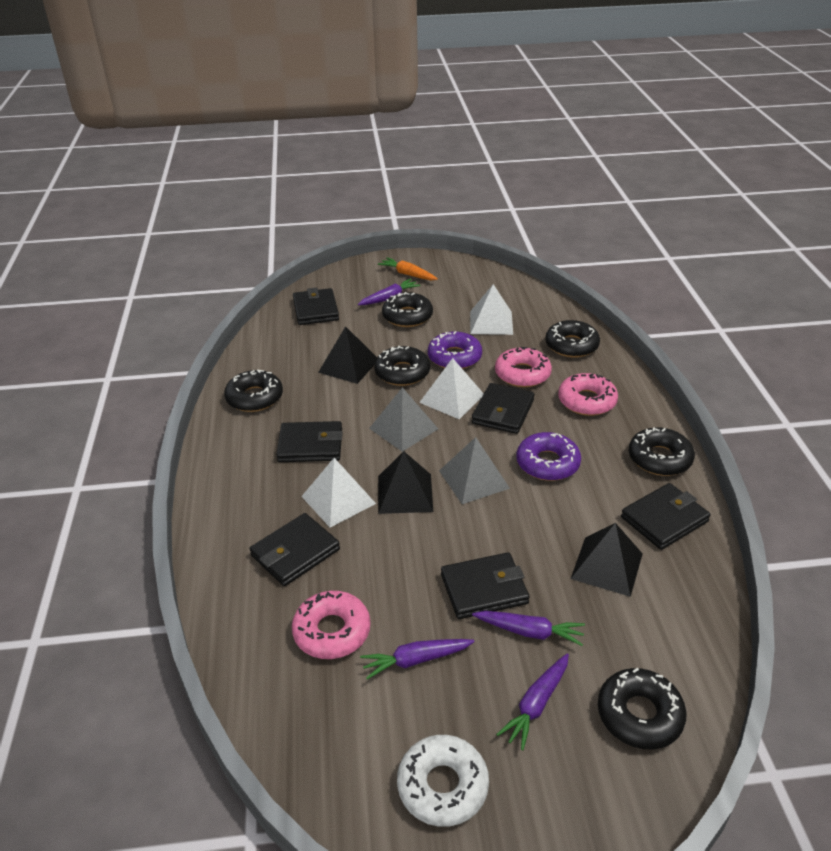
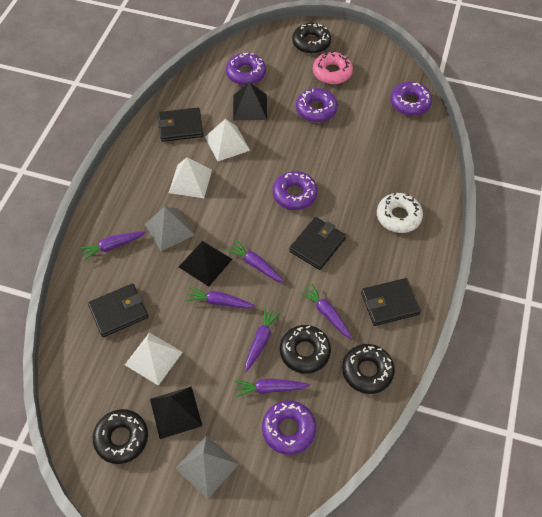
black donut: 6 -> 4
black wallet: 6 -> 4
orange carrot: 1 -> 0
pink donut: 3 -> 1
purple carrot: 4 -> 6
purple donut: 2 -> 5

